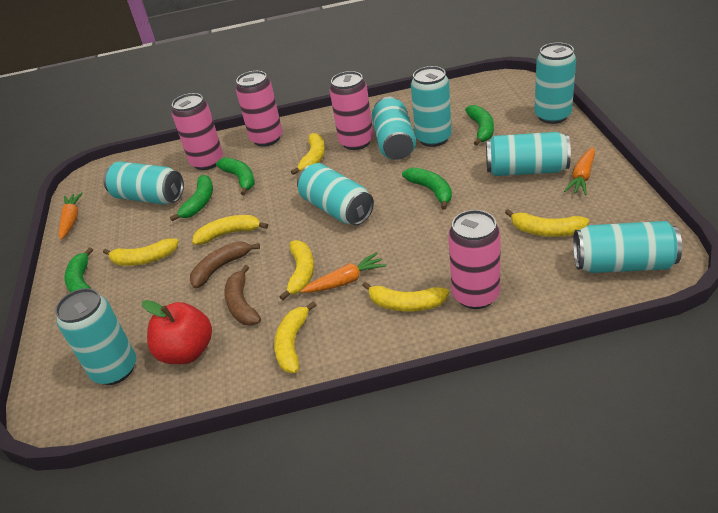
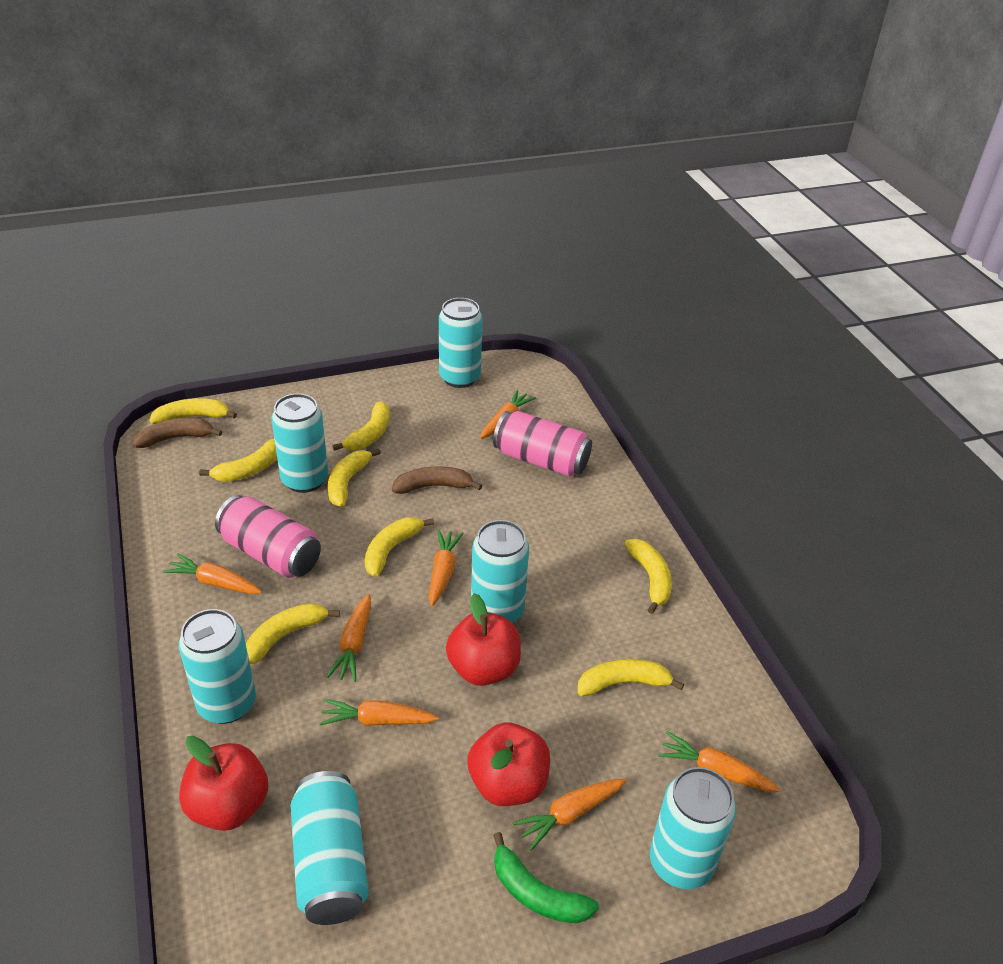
green banana: 5 -> 1
orange carrot: 3 -> 7
pink can: 4 -> 2
red apple: 1 -> 3
turquoise can: 8 -> 6
yellow banana: 7 -> 8

